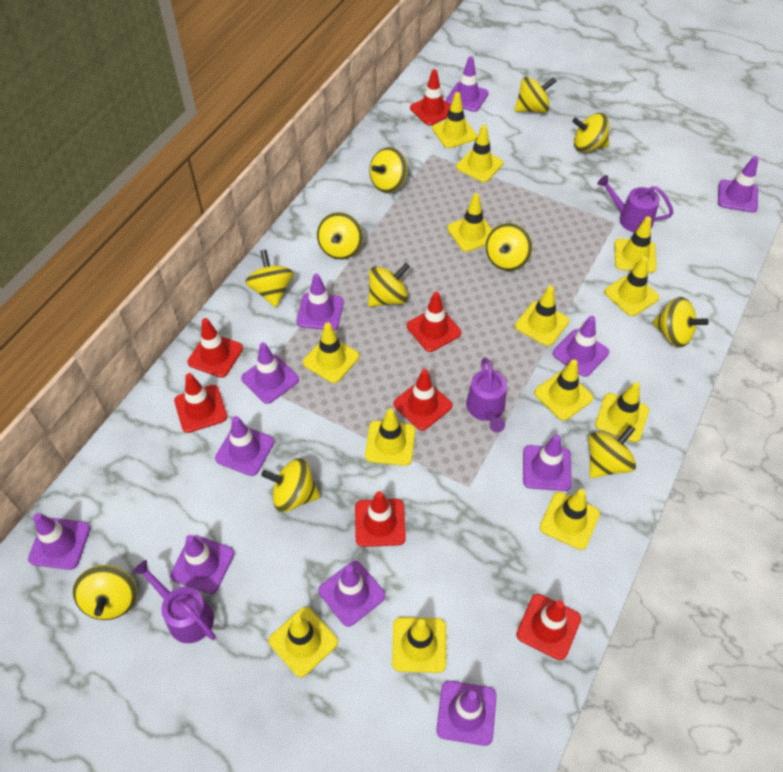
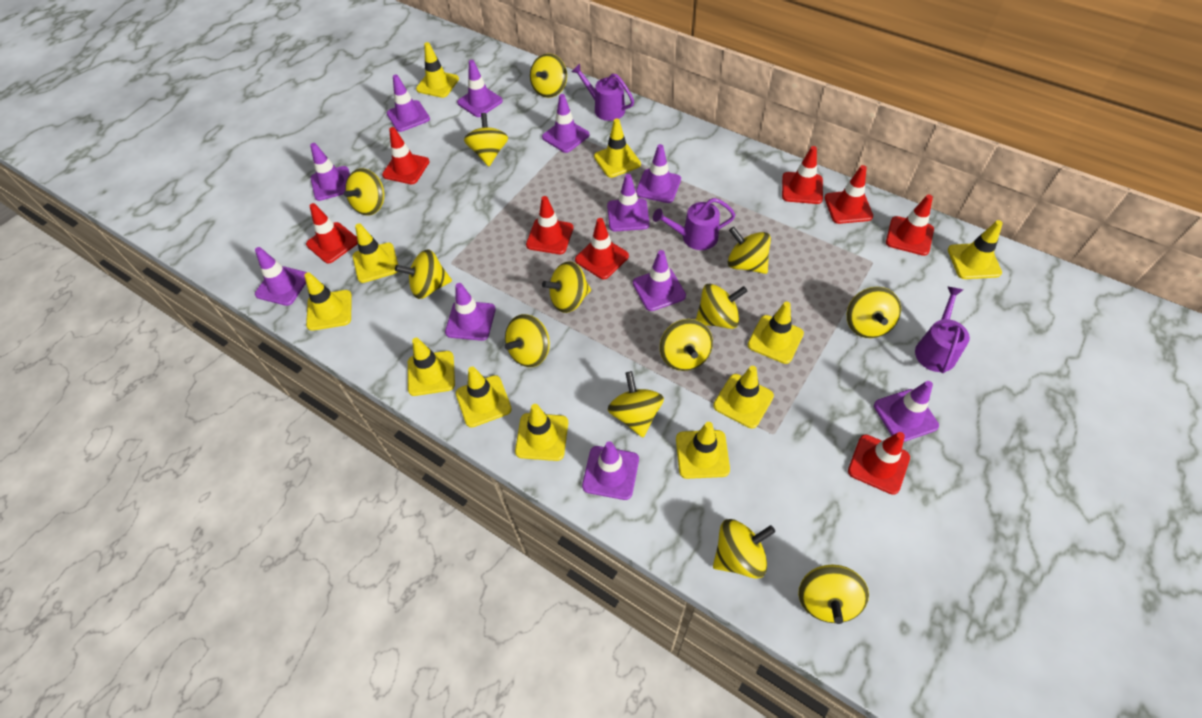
red traffic cone: 7 -> 8
yellow spinning top: 11 -> 13
yellow traffic cone: 13 -> 11

